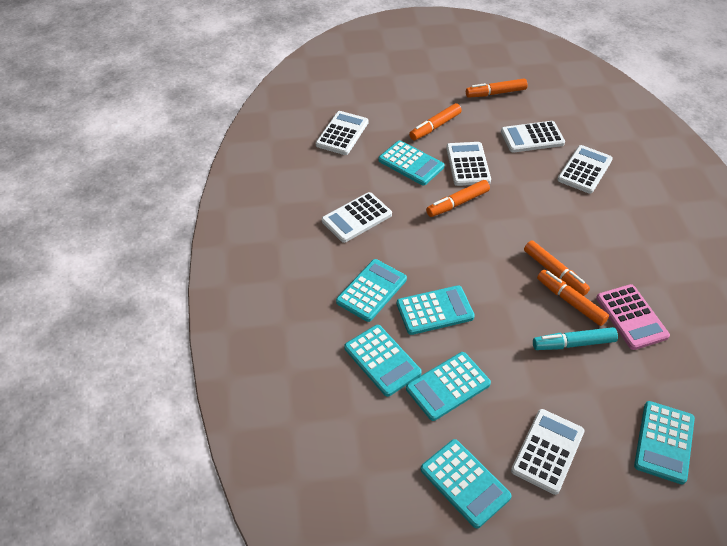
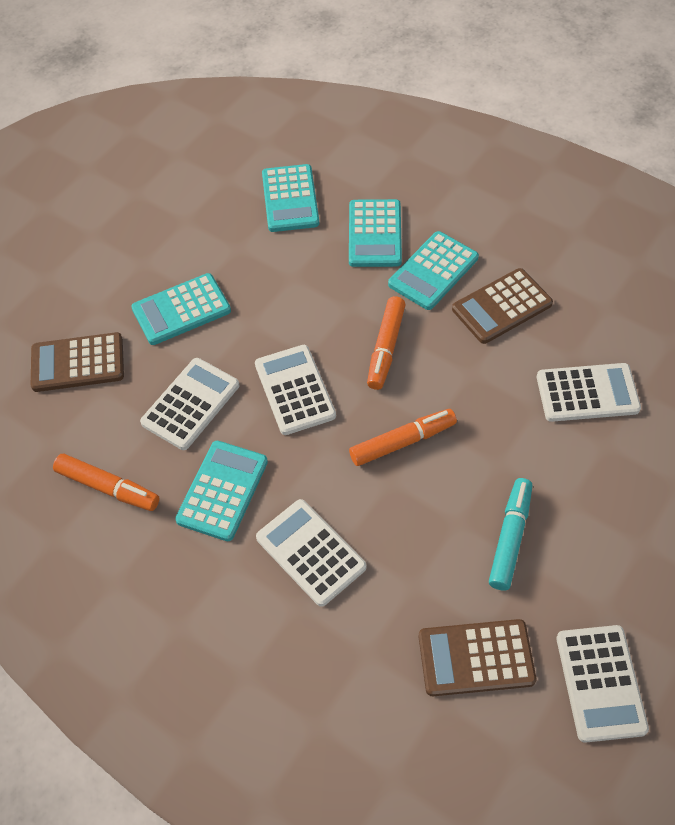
brown calculator: 0 -> 3
orange marker: 5 -> 3
pink calculator: 1 -> 0
turquoise calculator: 7 -> 5
white calculator: 6 -> 5

